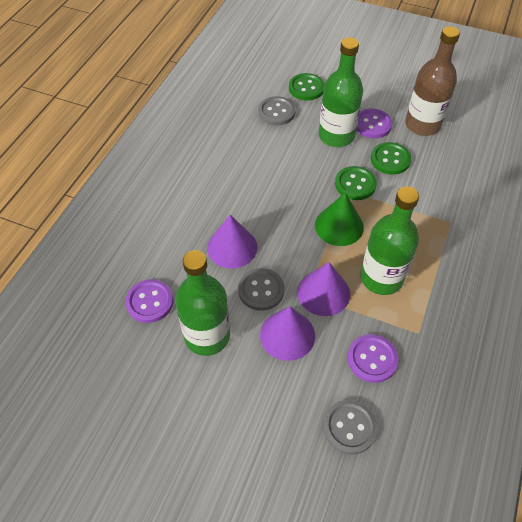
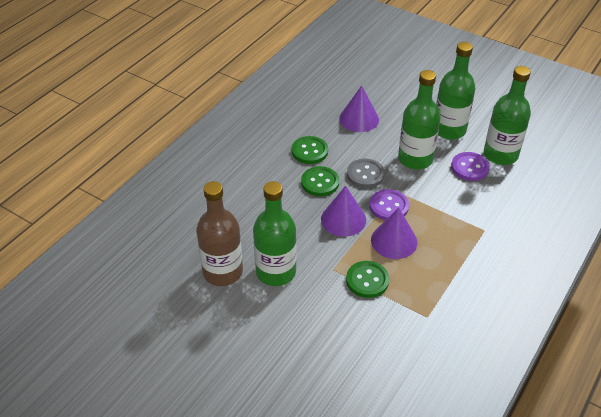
green bottle: 3 -> 4
green cone: 1 -> 0
grey button: 3 -> 1
purple button: 3 -> 2

